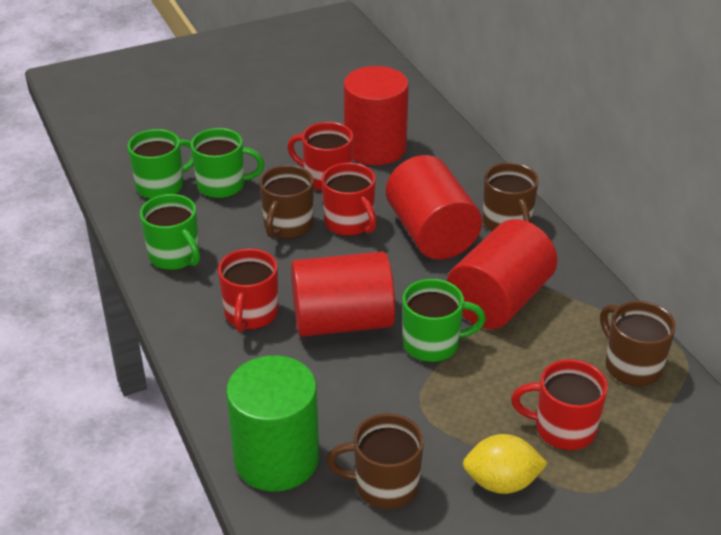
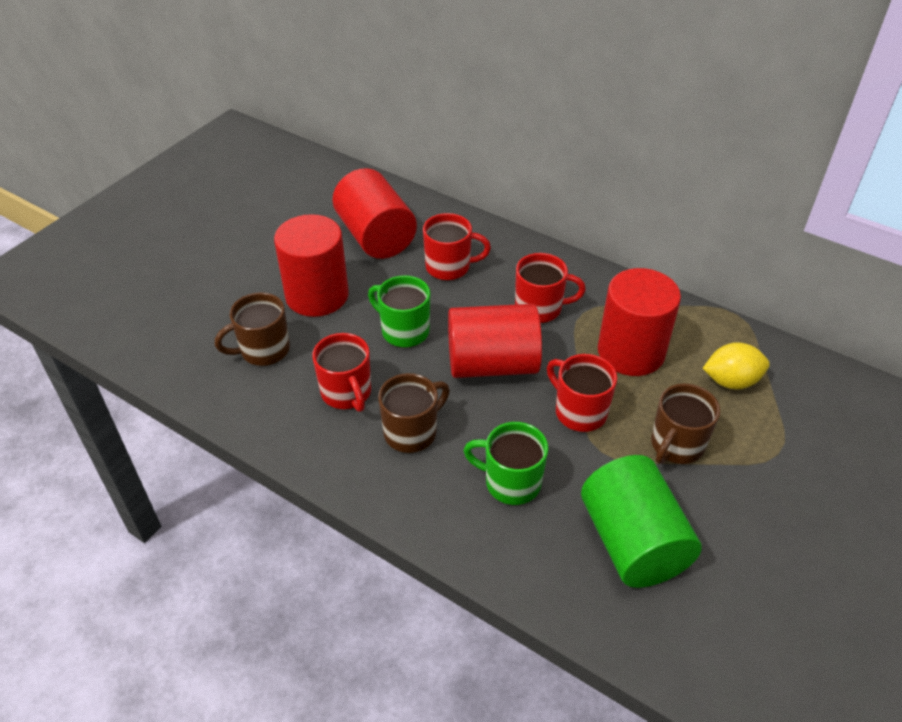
brown mug: 4 -> 3
green mug: 4 -> 2

